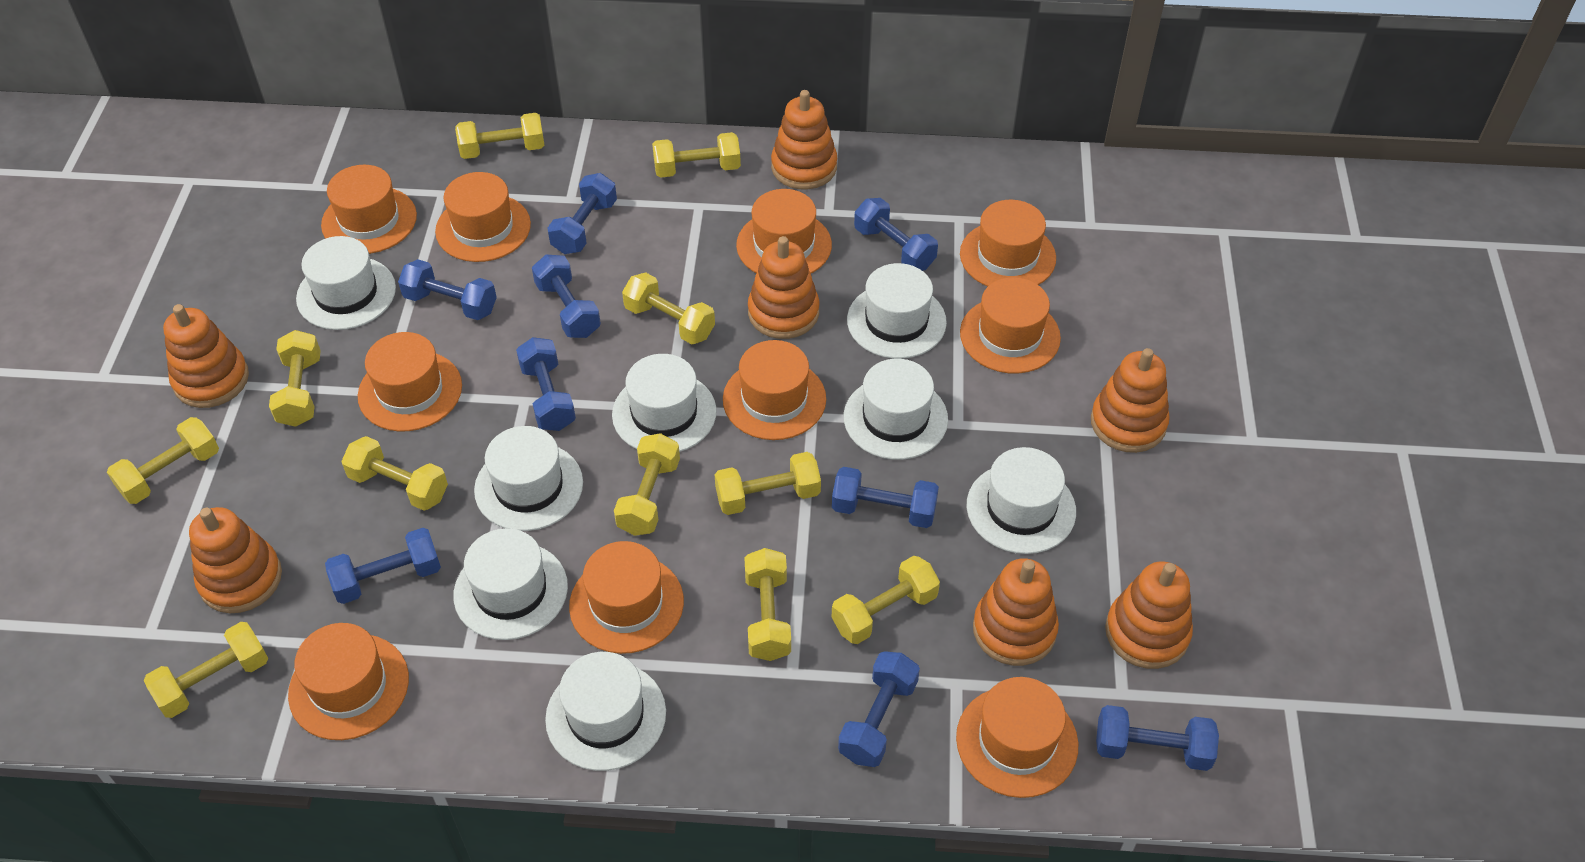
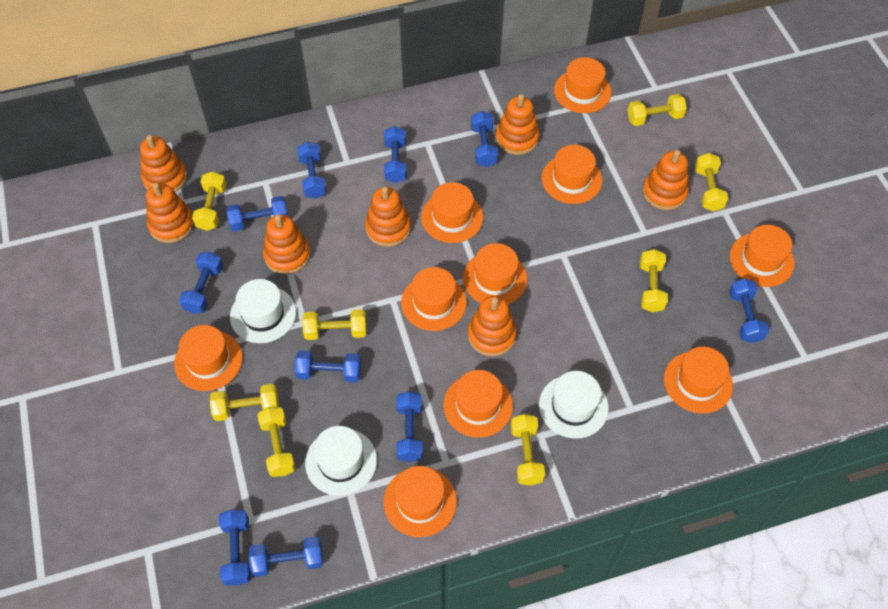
blue dumbbell: 9 -> 10
white hat: 8 -> 3
yellow dumbbell: 11 -> 8

